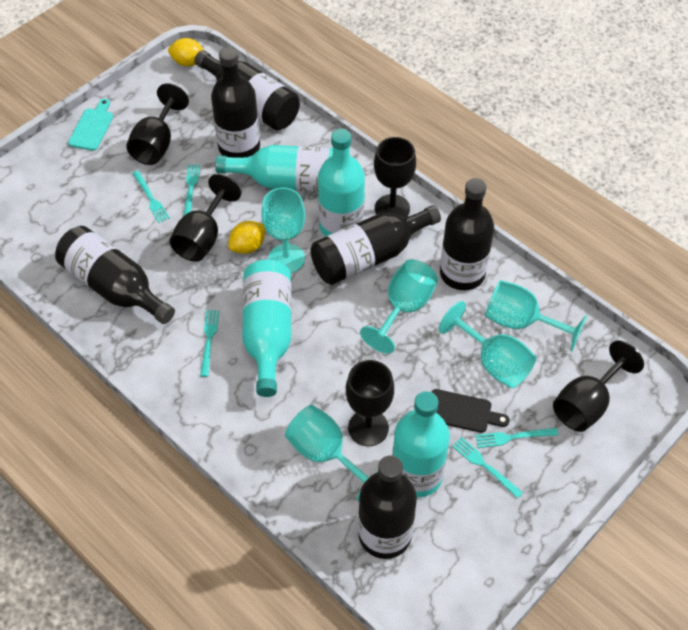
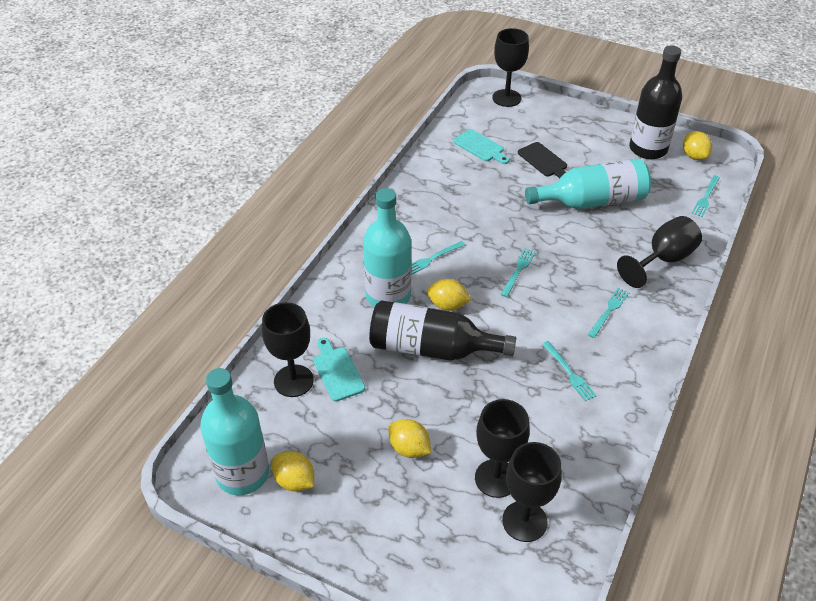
black bottle: 6 -> 2
turquoise bottle: 4 -> 3
turquoise cutting board: 1 -> 2
turquoise goblet: 5 -> 0
yellow lemon: 2 -> 4

